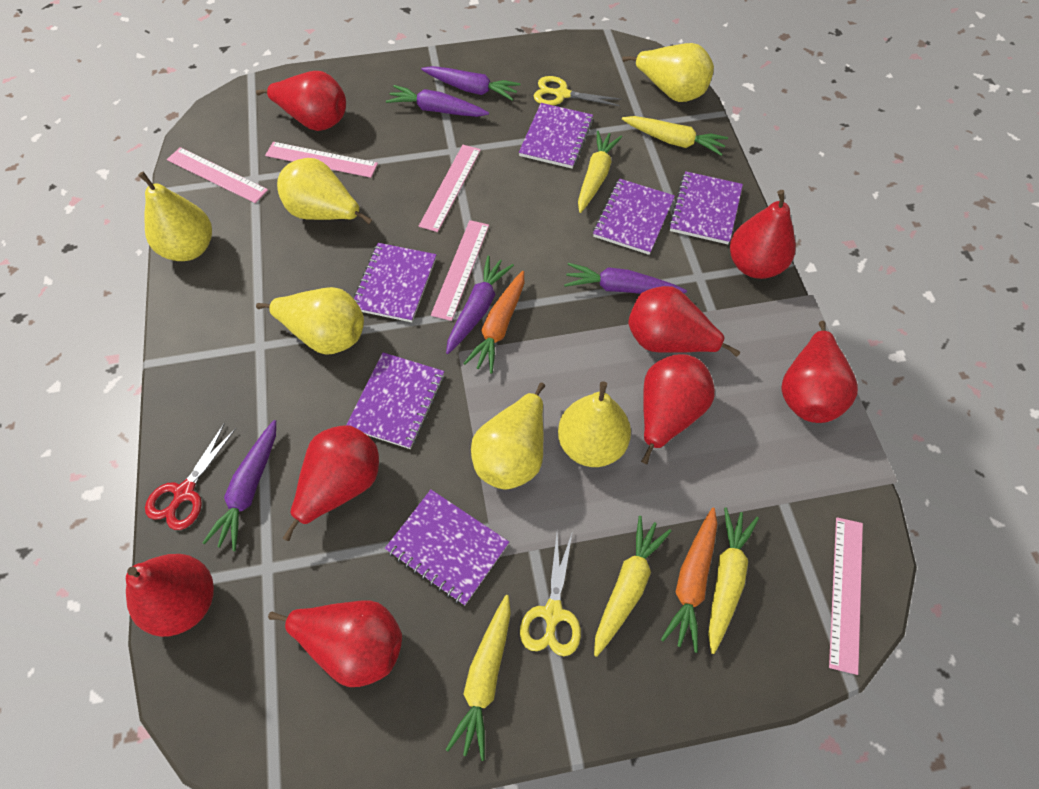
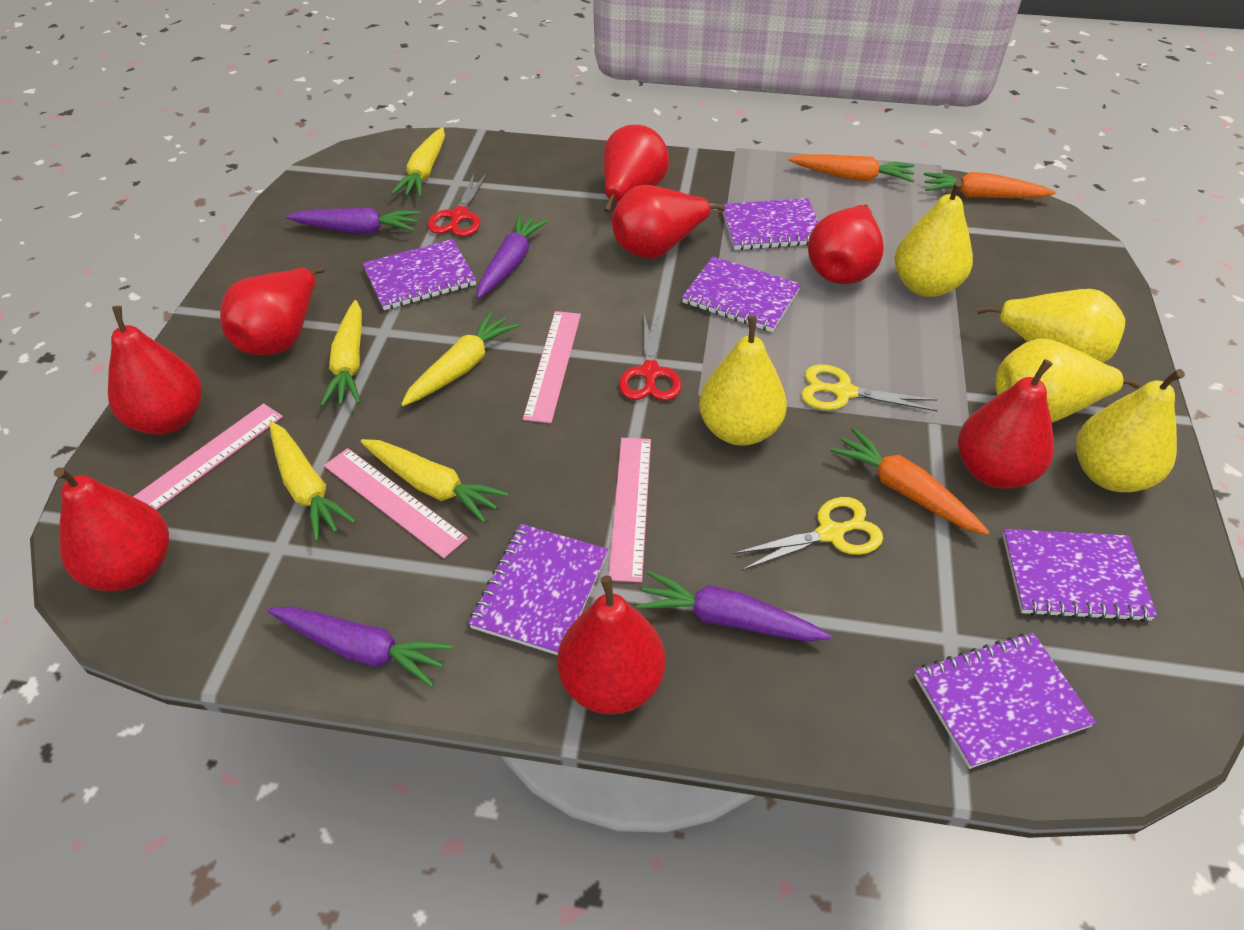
orange carrot: 2 -> 3
pink ruler: 5 -> 4
purple carrot: 5 -> 4
red scissors: 1 -> 2
yellow pear: 6 -> 5

